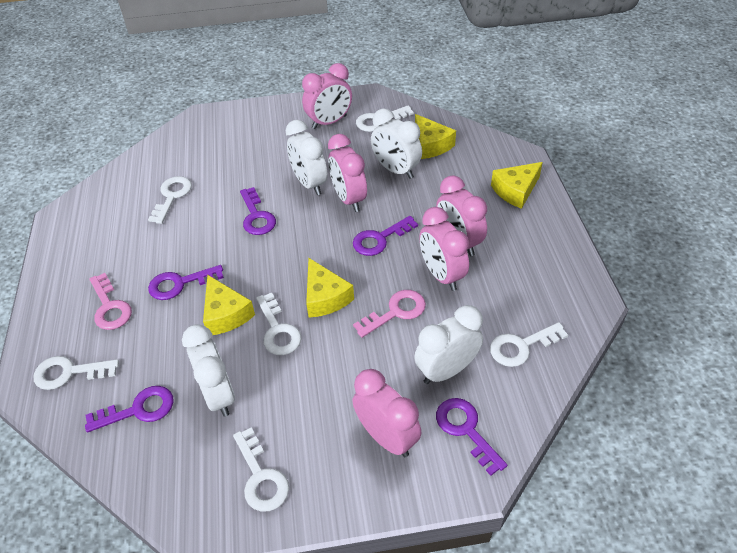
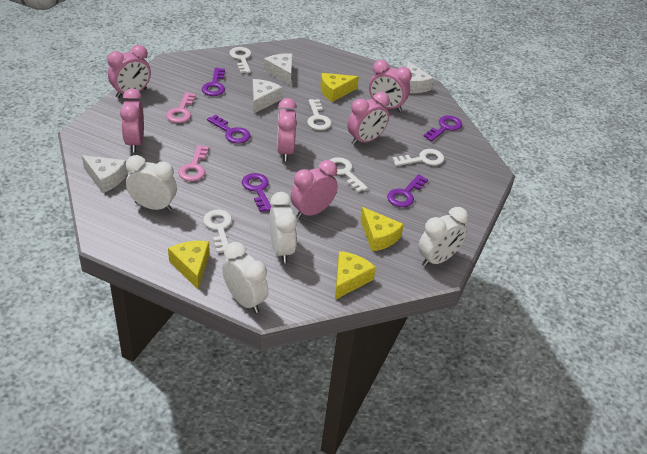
pink clock: 5 -> 6
white cheese: 0 -> 4
white key: 6 -> 5

